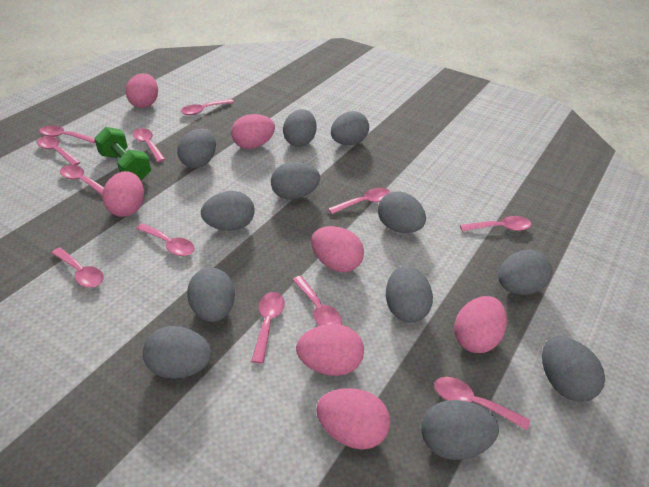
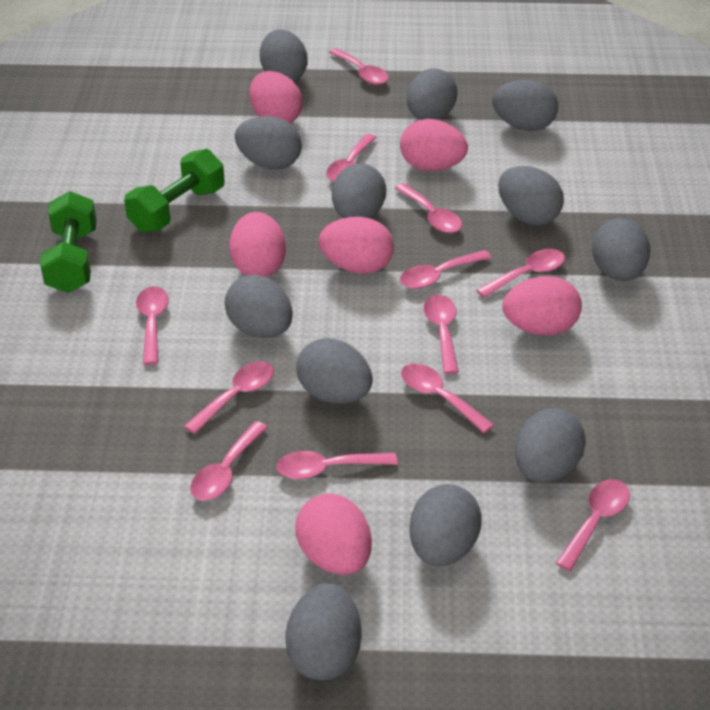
green dumbbell: 1 -> 2
pink egg: 7 -> 6

